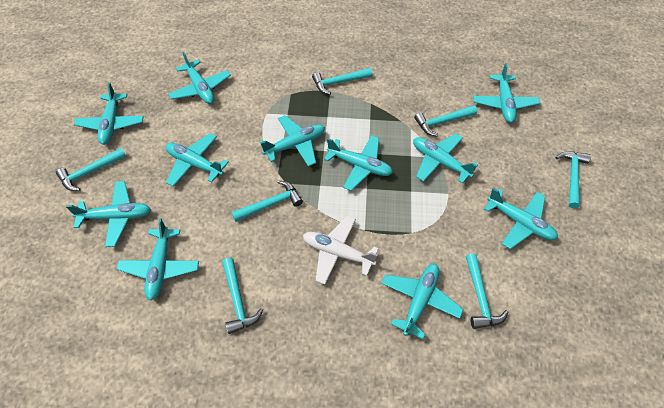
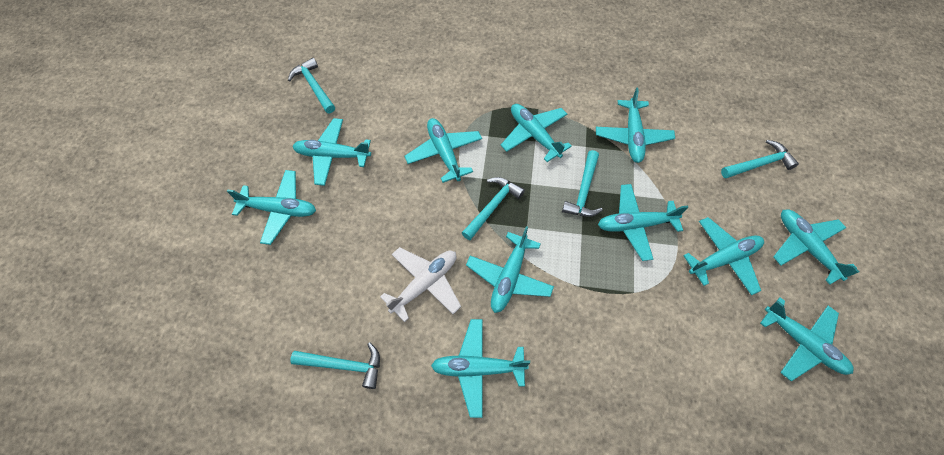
turquoise hammer: 7 -> 5

